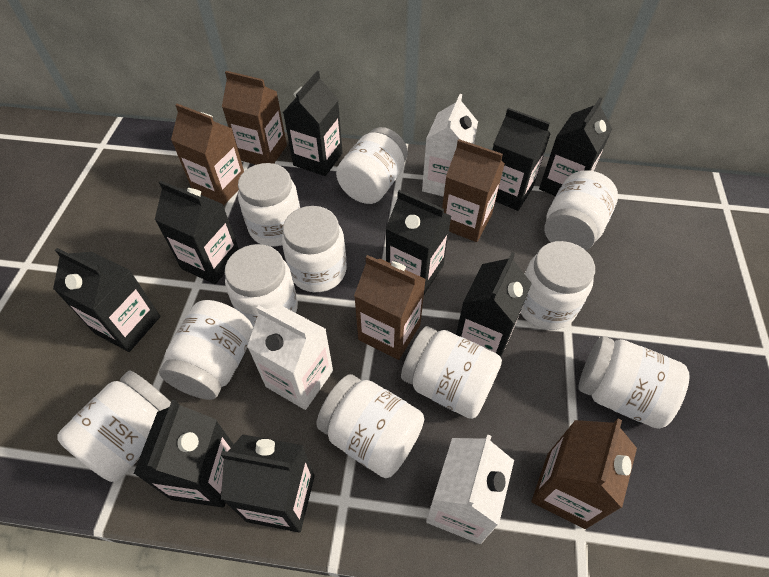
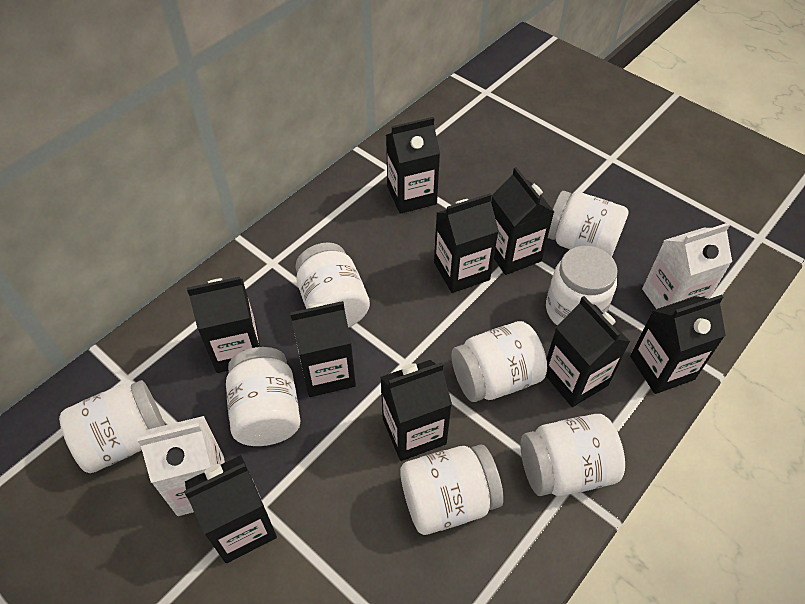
brown carton: 5 -> 0
white carton: 3 -> 2
white jar: 11 -> 8

